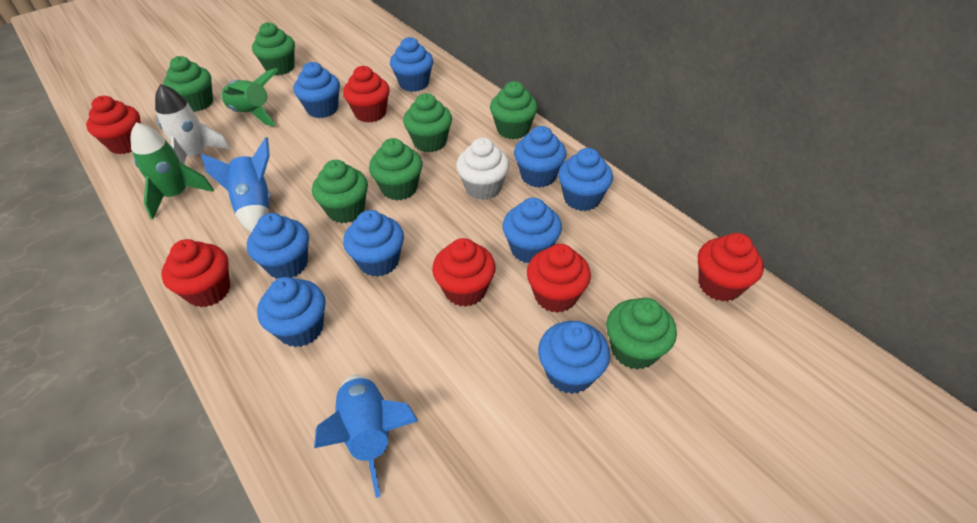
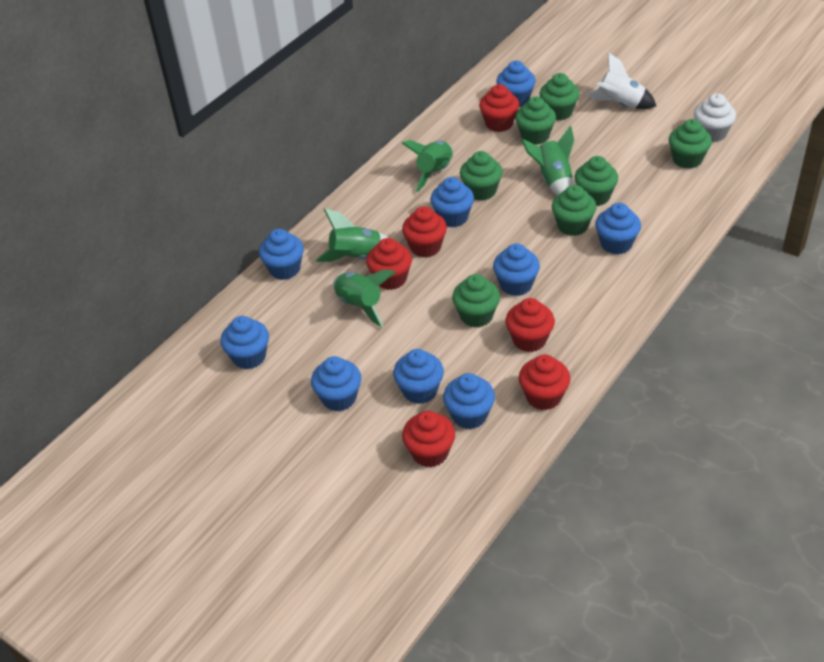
blue rocket: 2 -> 0
green rocket: 2 -> 4

